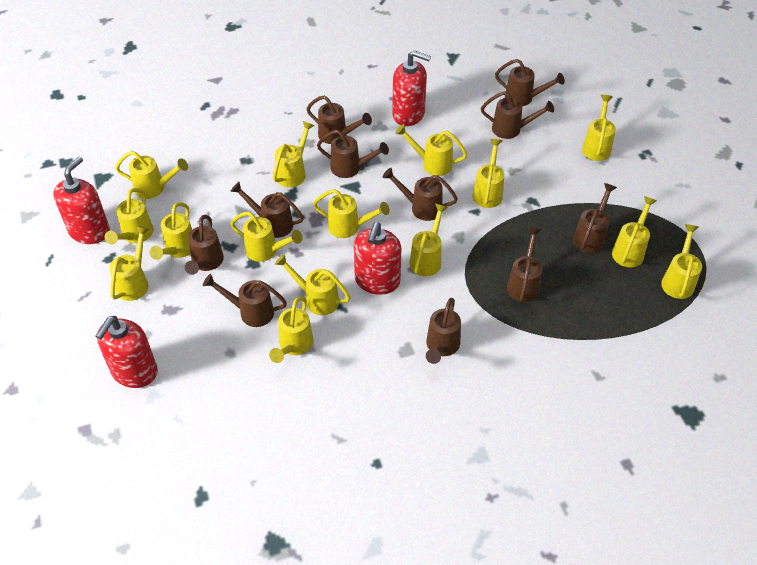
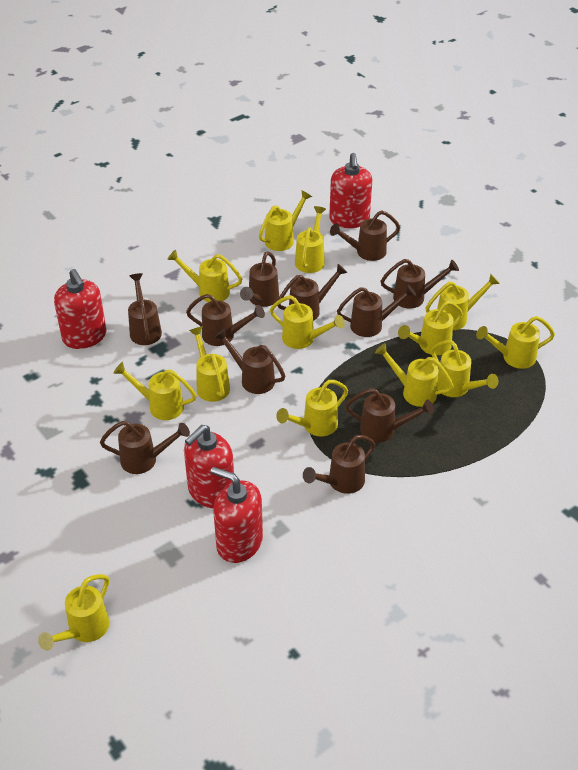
yellow watering can: 15 -> 13

